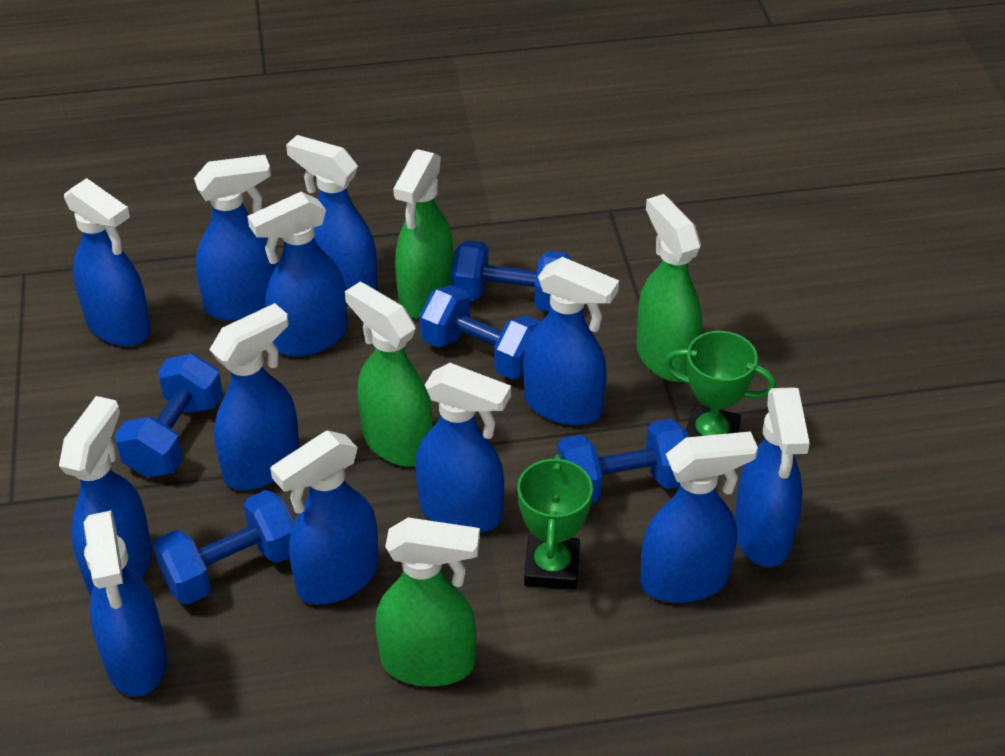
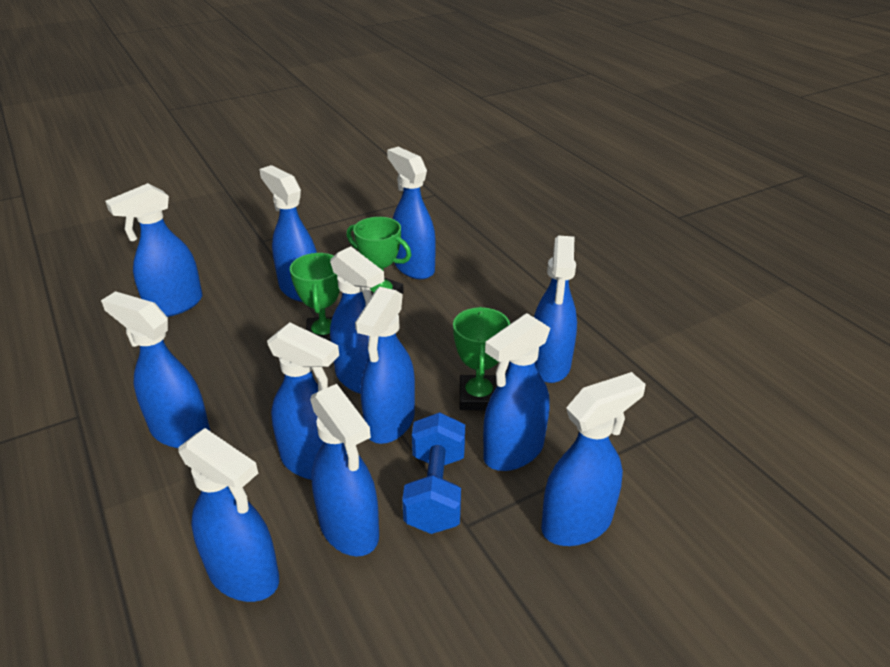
blue dumbbell: 5 -> 1
green spray bottle: 4 -> 0
green trophy: 2 -> 3

